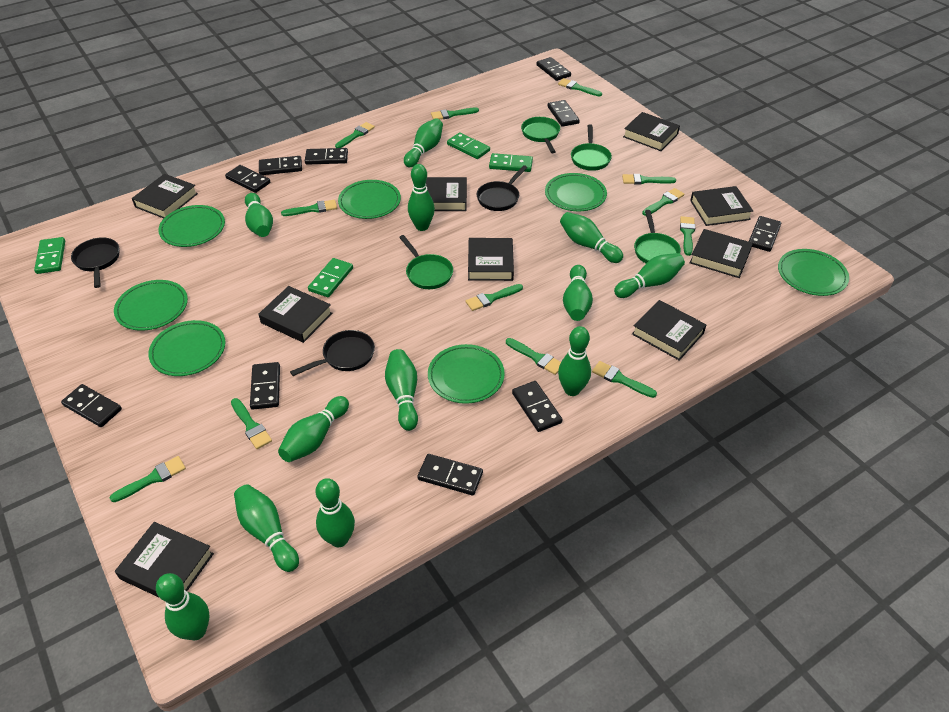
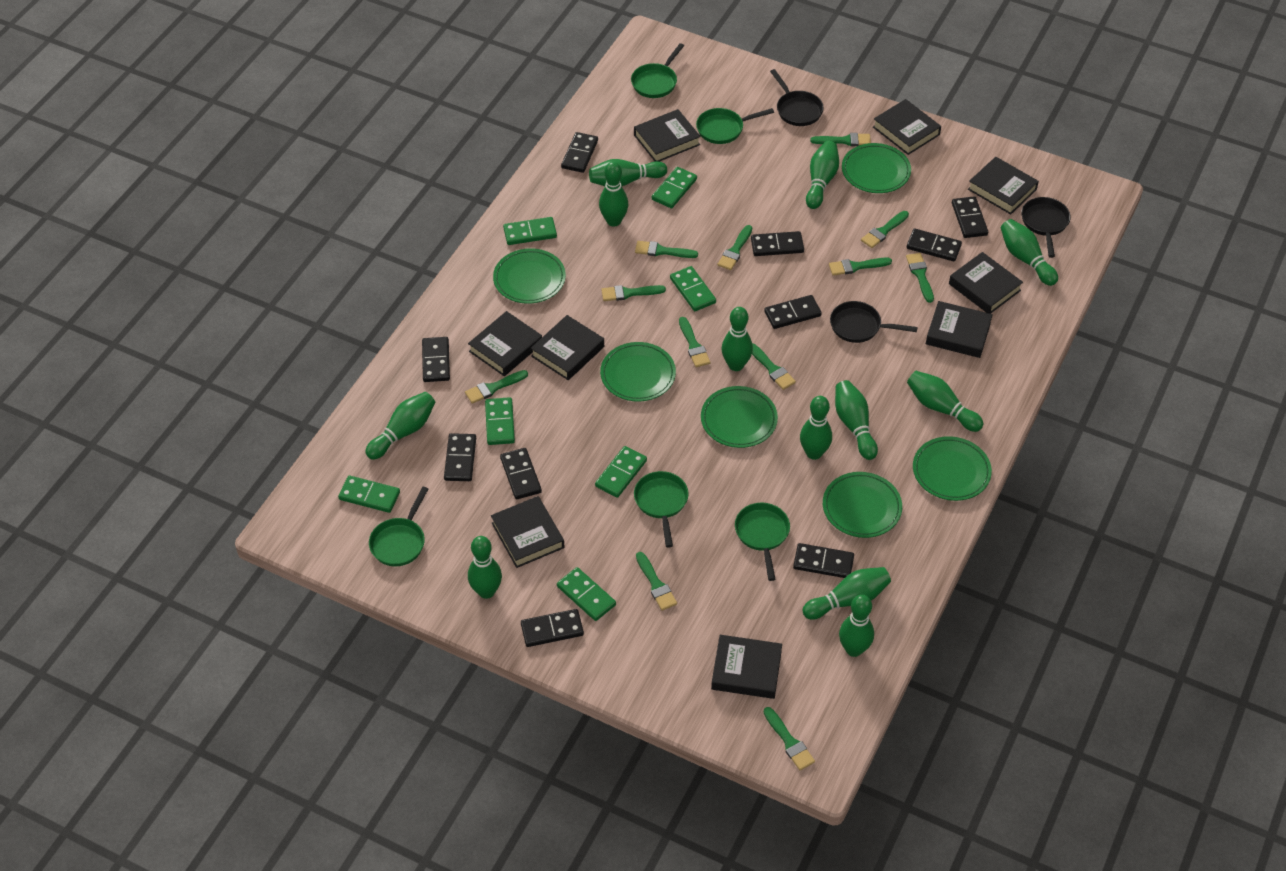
green domino: 4 -> 7
green pan: 4 -> 5
green plate: 7 -> 6

